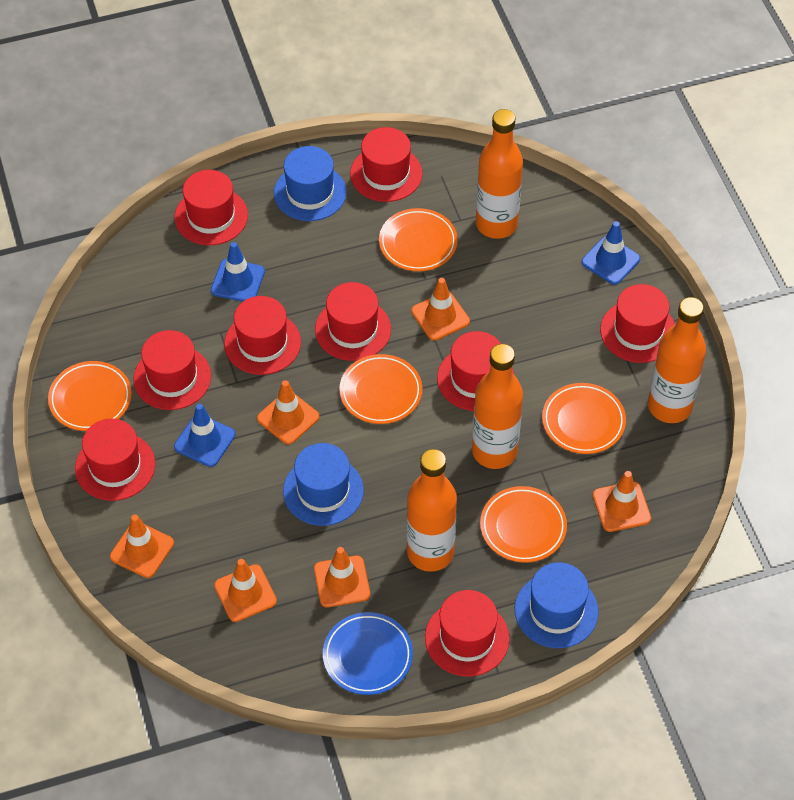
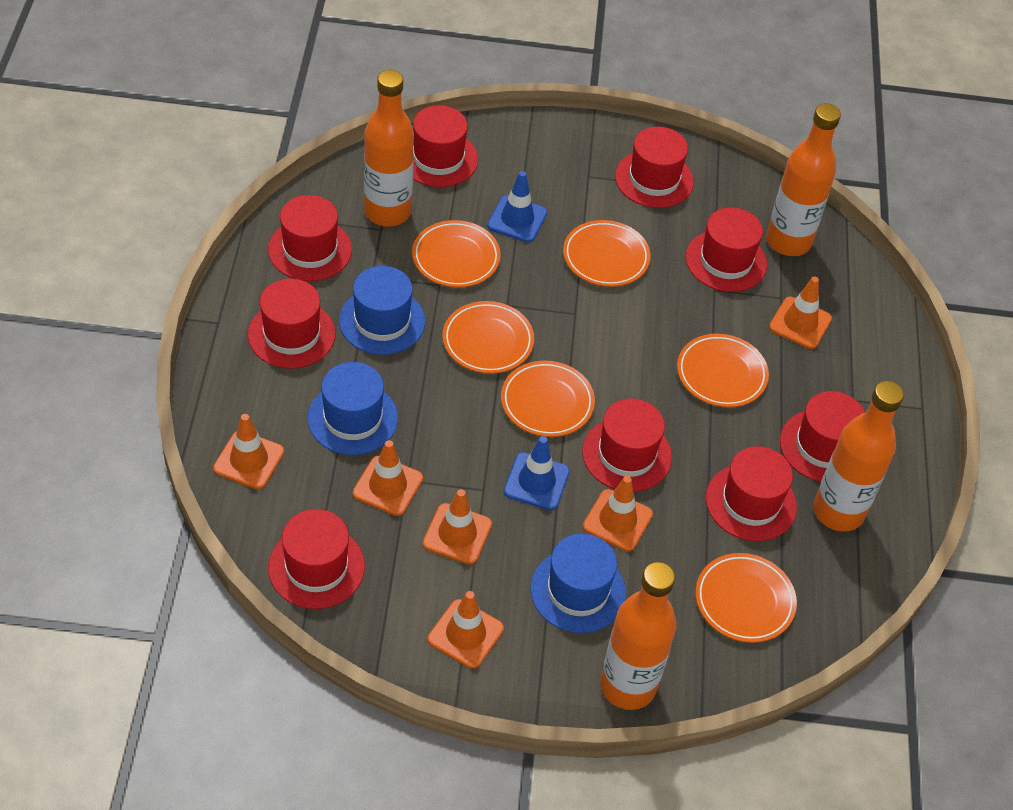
blue plate: 1 -> 0
blue traffic cone: 3 -> 2
orange plate: 5 -> 6

